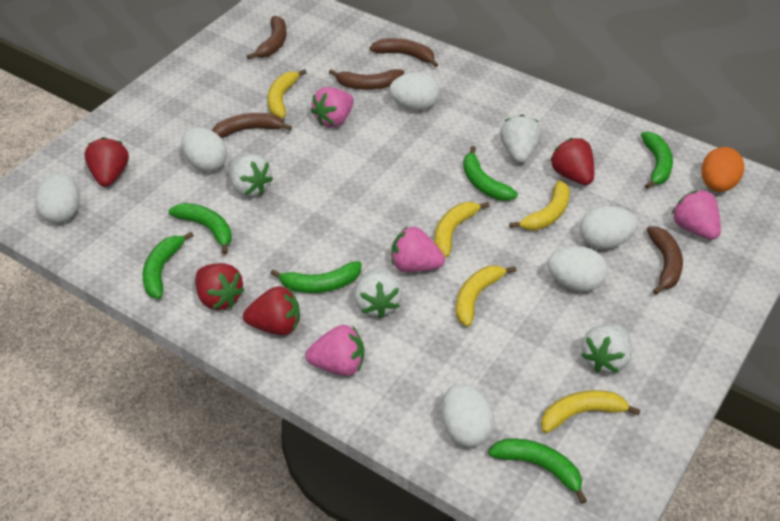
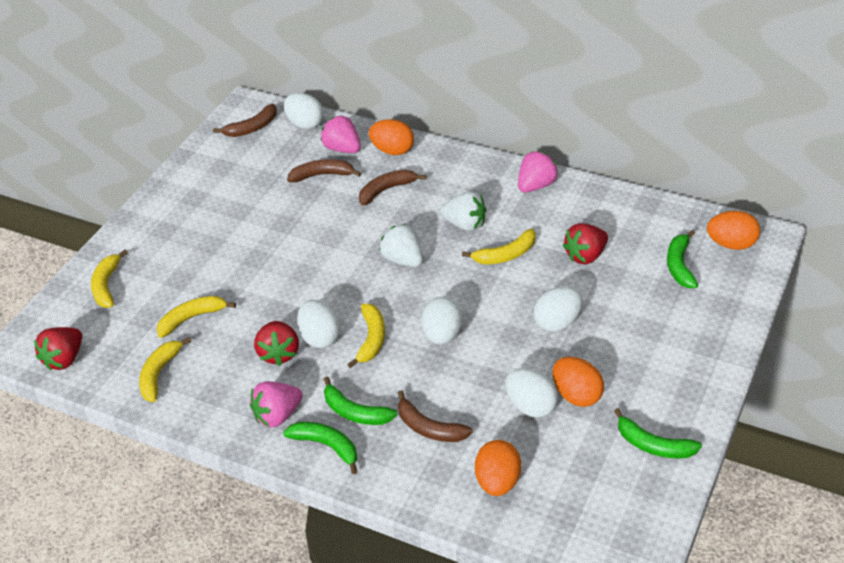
brown banana: 5 -> 4
green banana: 6 -> 4
orange egg: 1 -> 4
pink strawberry: 4 -> 3
red strawberry: 4 -> 3
white egg: 6 -> 5
white strawberry: 4 -> 2

